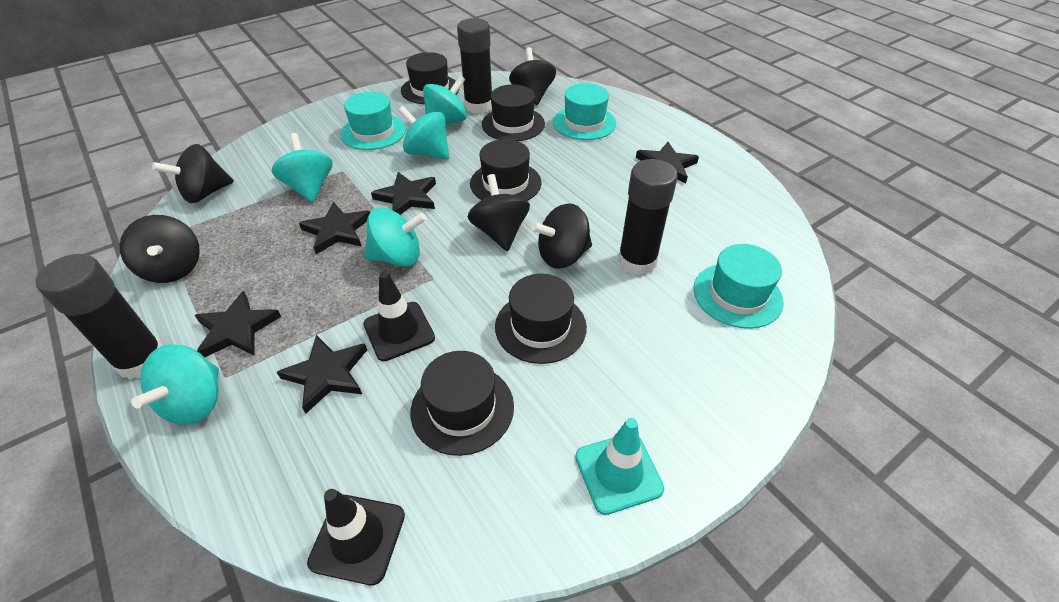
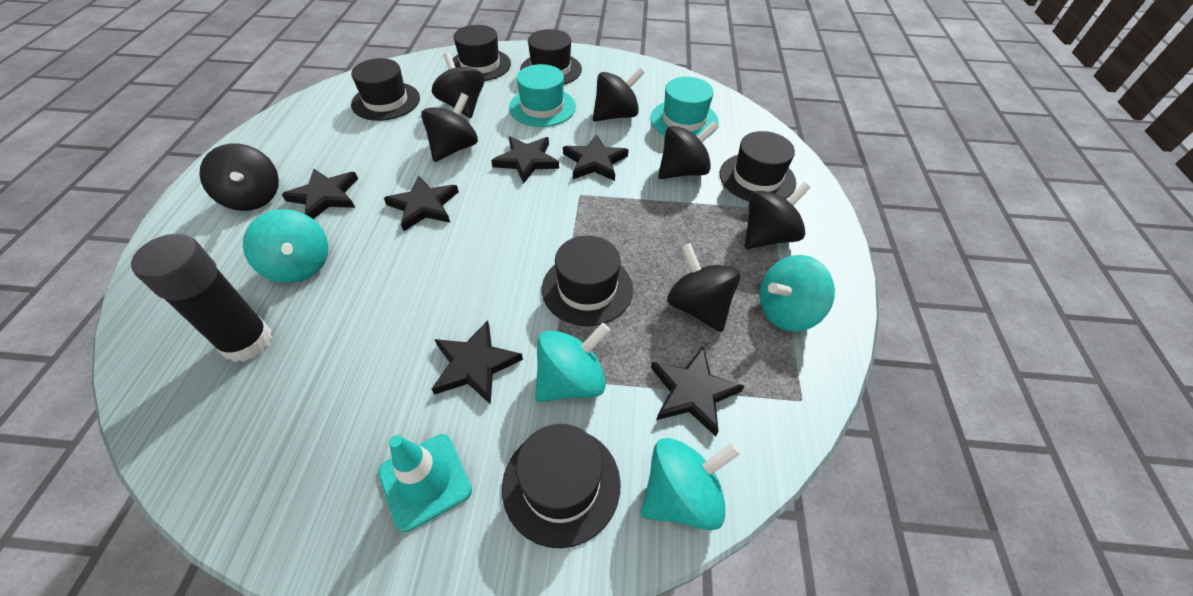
black glue stick: 3 -> 1
black hat: 5 -> 6
black spinning top: 5 -> 7
black star: 5 -> 6
black traffic cone: 2 -> 0
turquoise hat: 3 -> 2
turquoise spinning top: 5 -> 4

